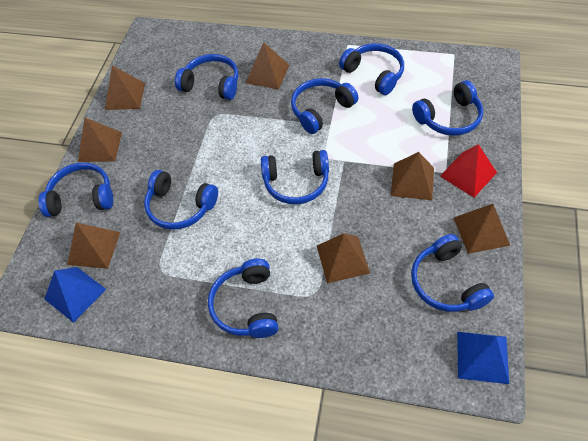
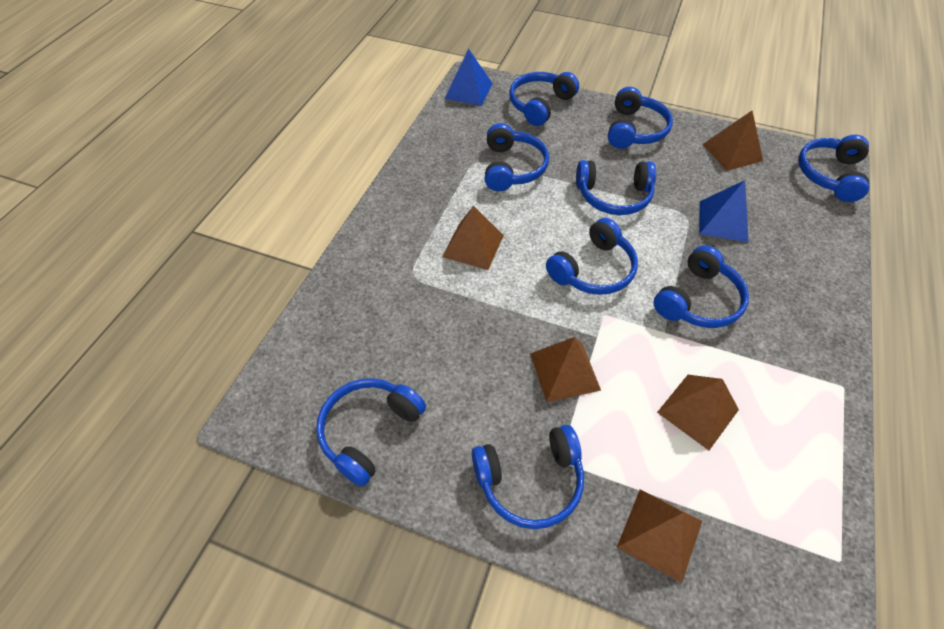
brown pyramid: 7 -> 5
red pyramid: 1 -> 0

